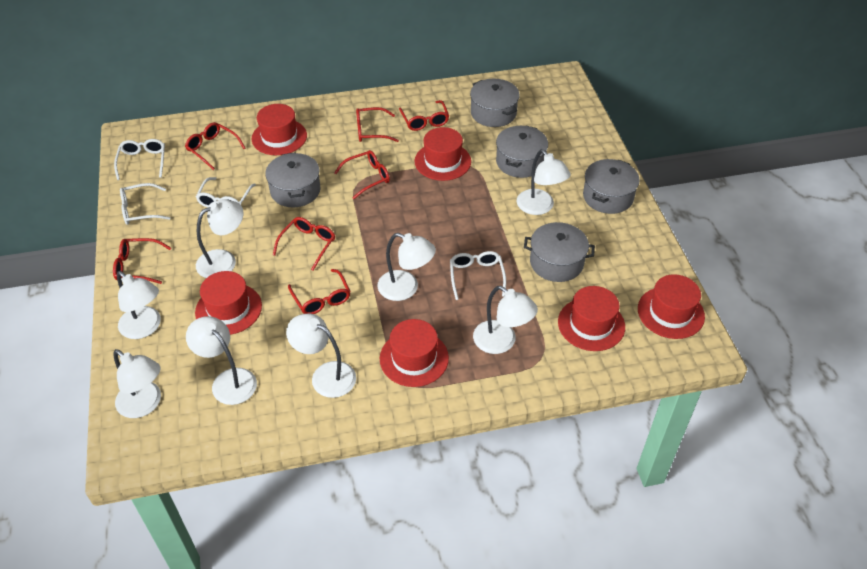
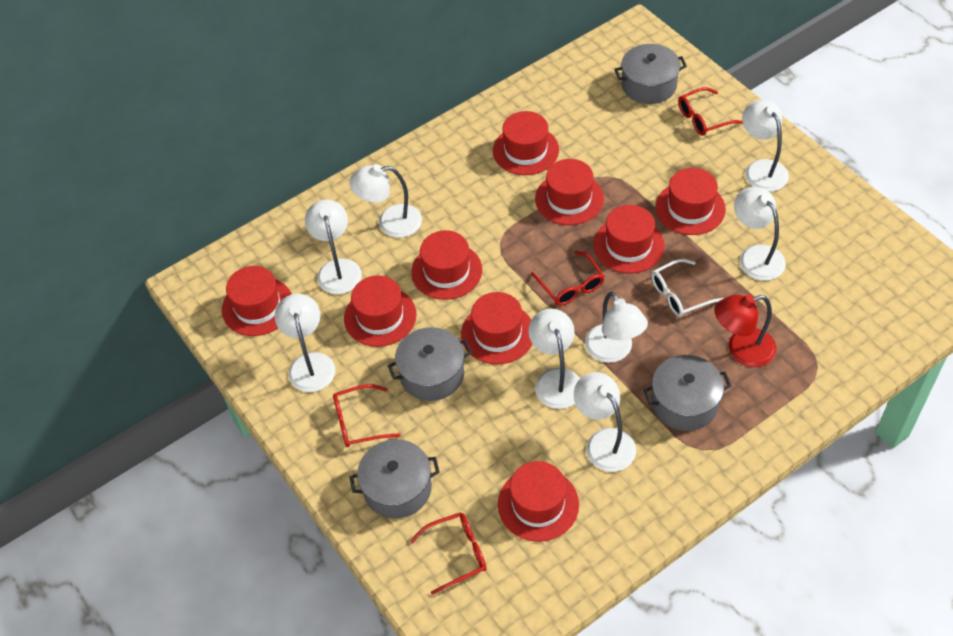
grey pot: 5 -> 4
red glasses: 7 -> 4
red hat: 6 -> 9
red lamp: 0 -> 1
white glasses: 4 -> 1

